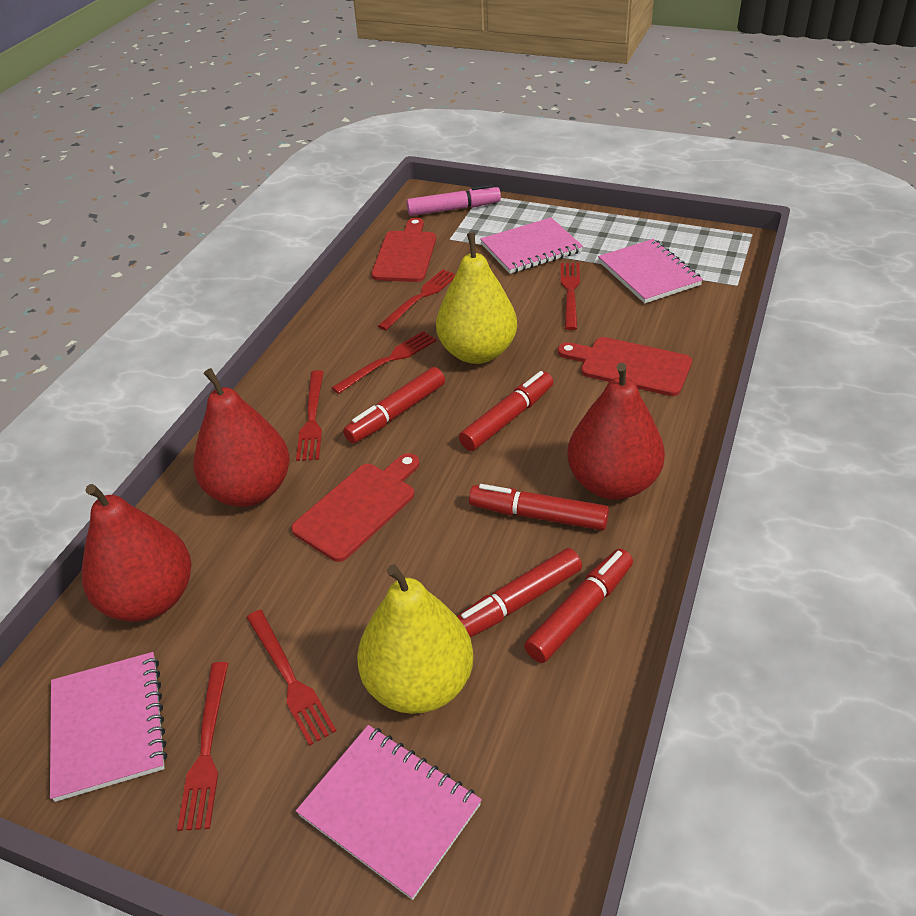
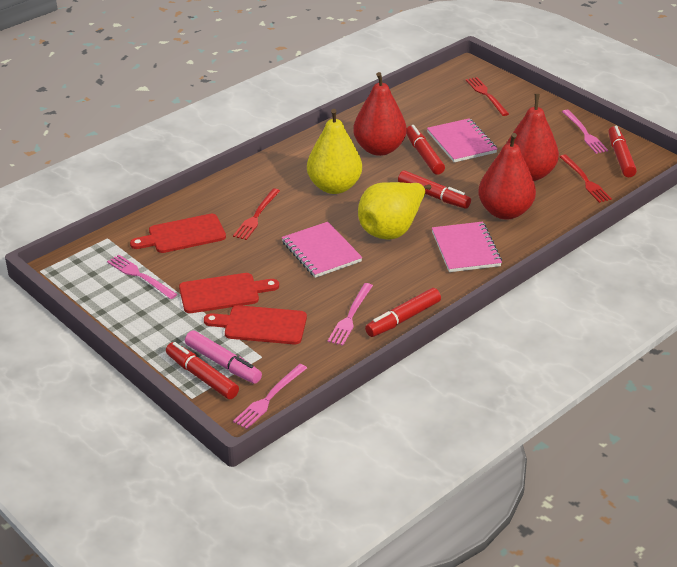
pink fork: 0 -> 4
pink notebook: 4 -> 3
red fork: 6 -> 3

